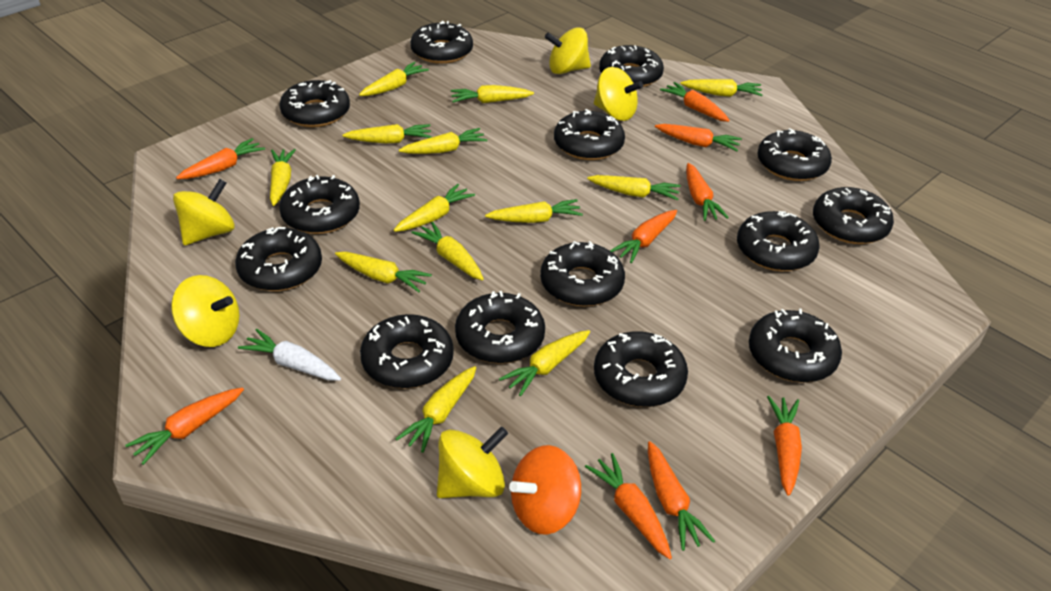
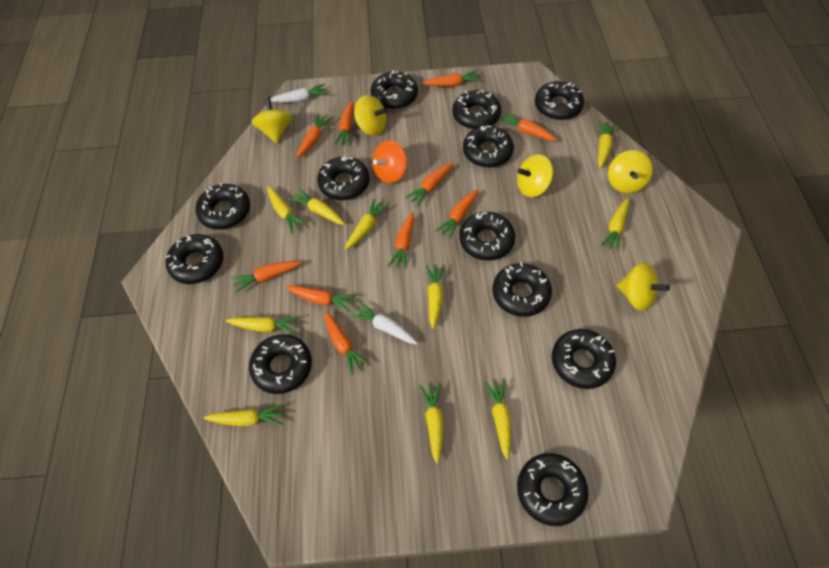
black donut: 14 -> 12
orange carrot: 9 -> 10
white carrot: 1 -> 2
yellow carrot: 13 -> 10

